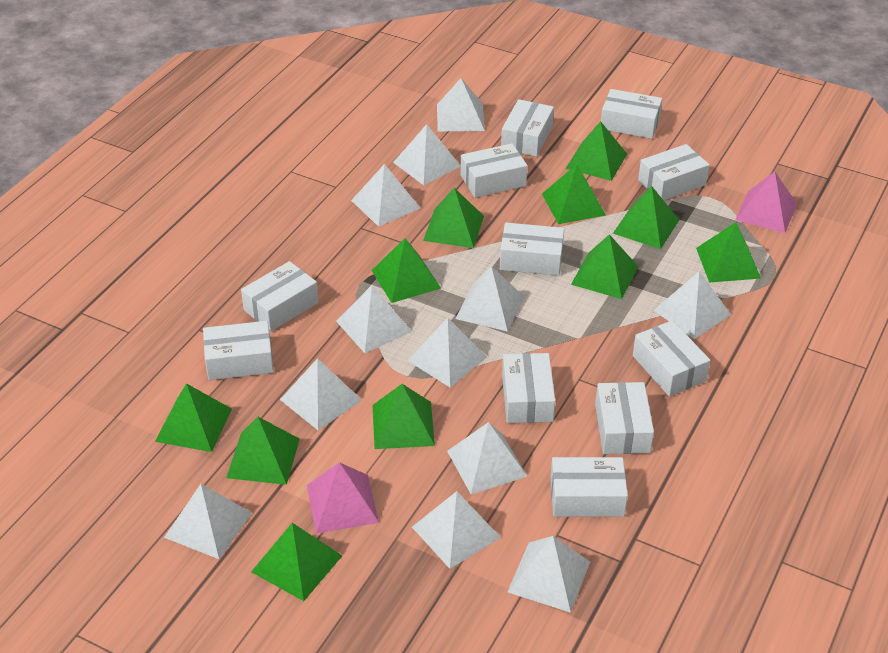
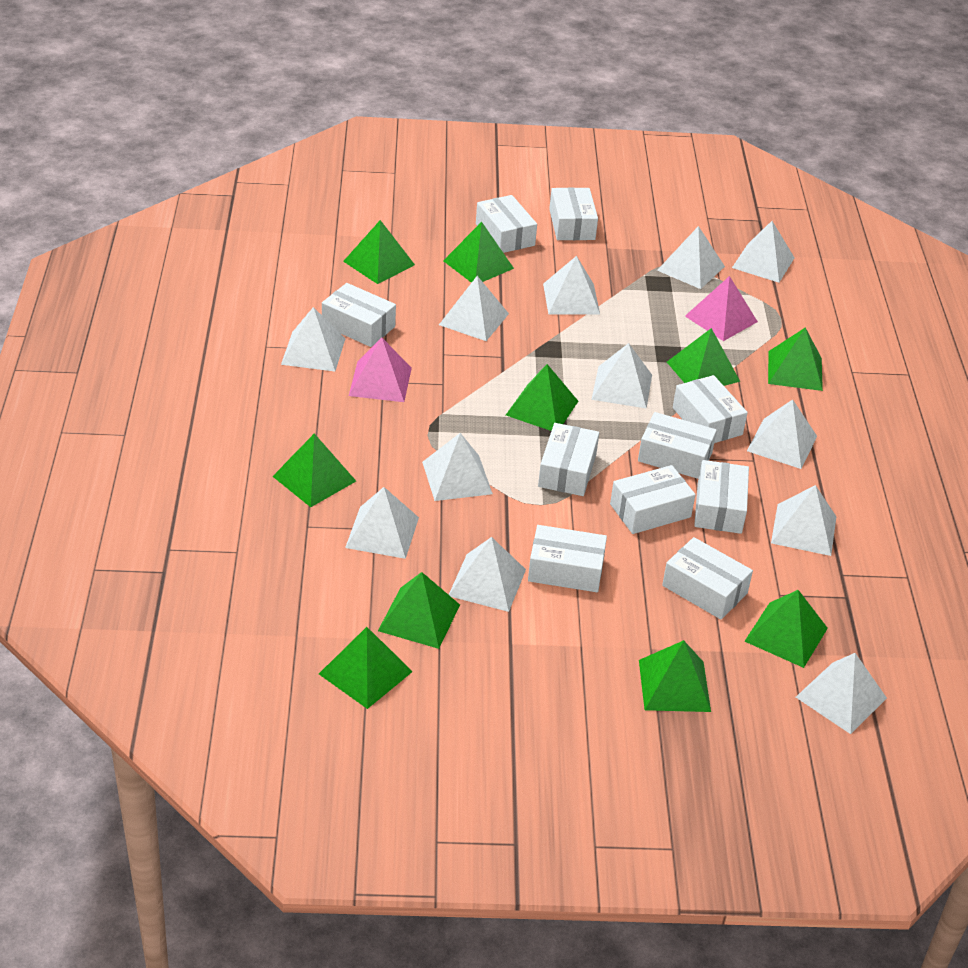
green pyramid: 11 -> 10
white box: 11 -> 10

